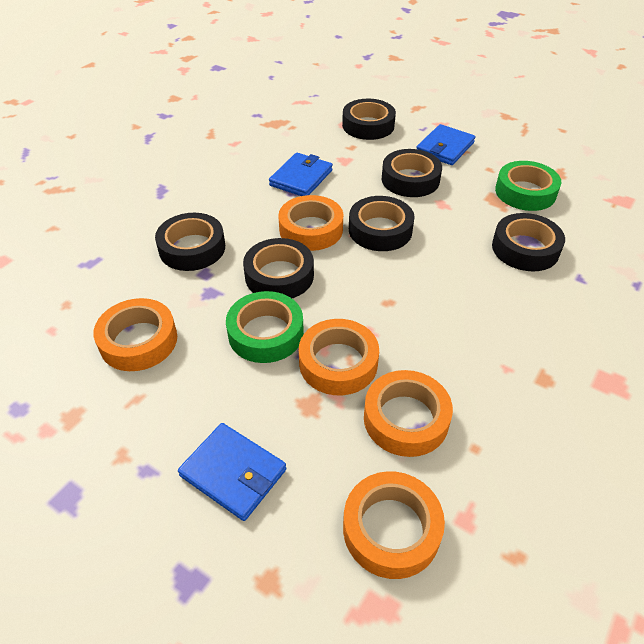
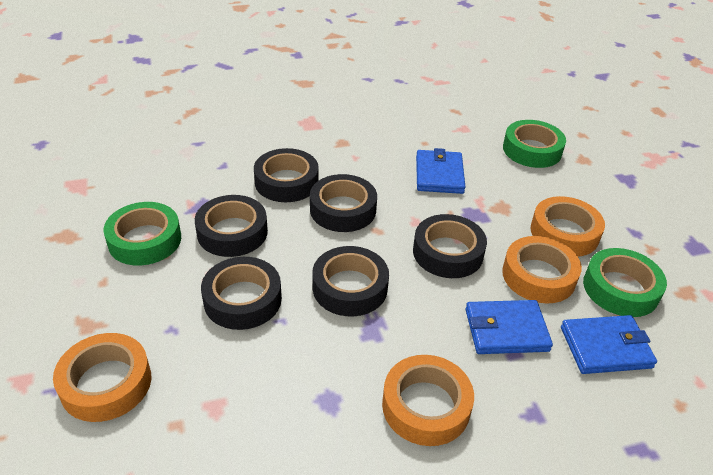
green tape: 2 -> 3
orange tape: 5 -> 4

